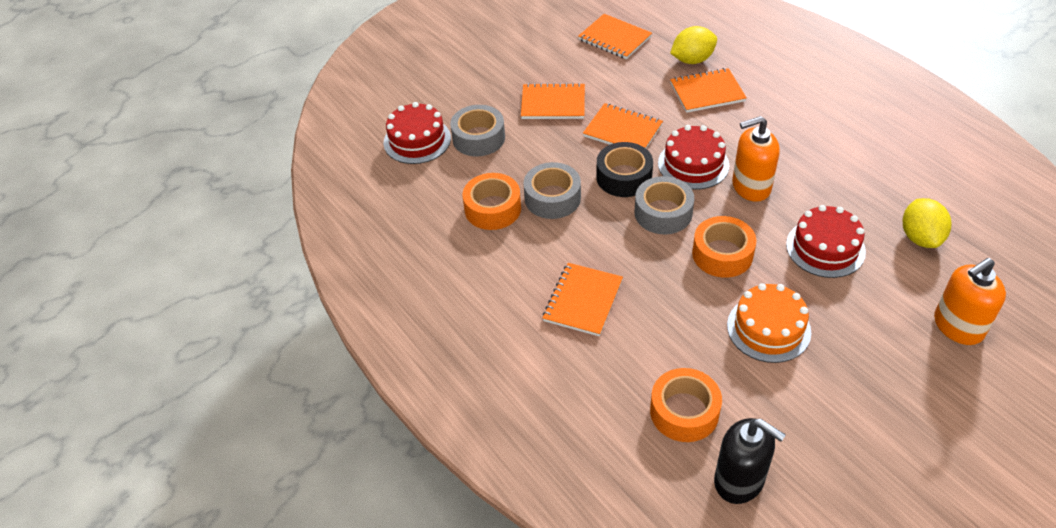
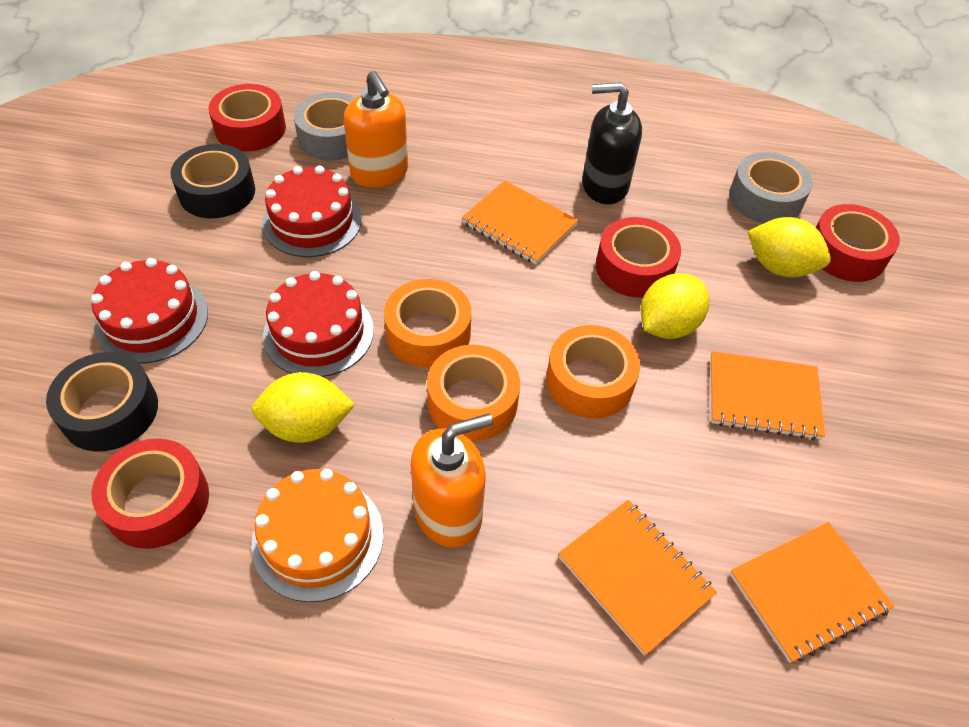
black tape: 1 -> 2
grey tape: 3 -> 2
orange notebook: 5 -> 4
red tape: 0 -> 4
yellow lemon: 2 -> 3

